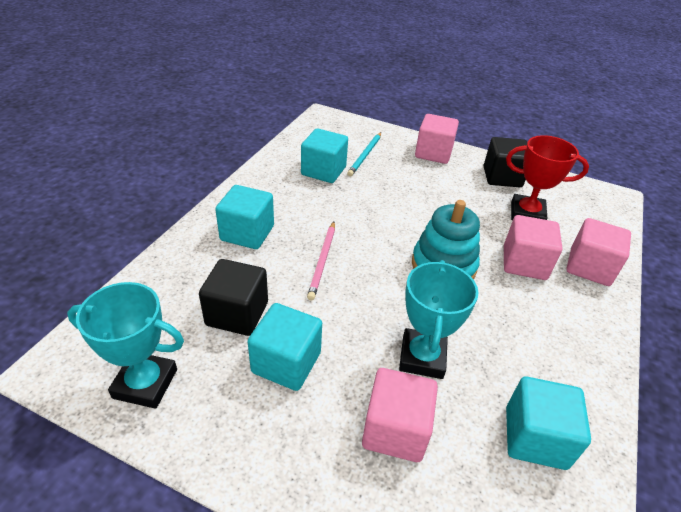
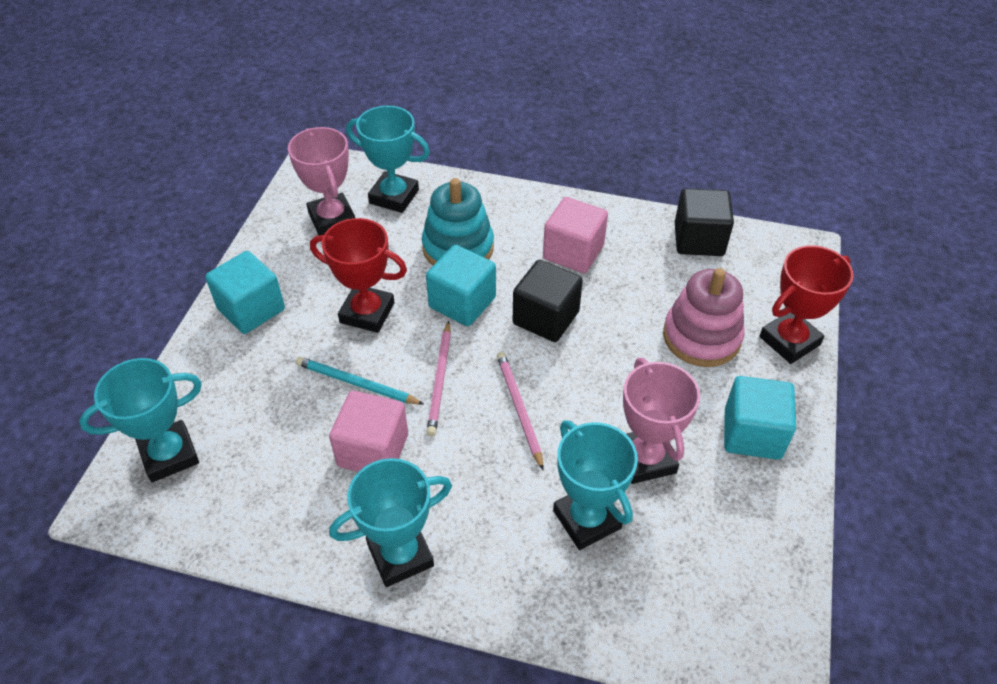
pink cube: 4 -> 2
pink pencil: 1 -> 2
pink stacking toy: 0 -> 1
pink trophy: 0 -> 2
red trophy: 1 -> 2
turquoise cube: 4 -> 3
turquoise trophy: 2 -> 4

